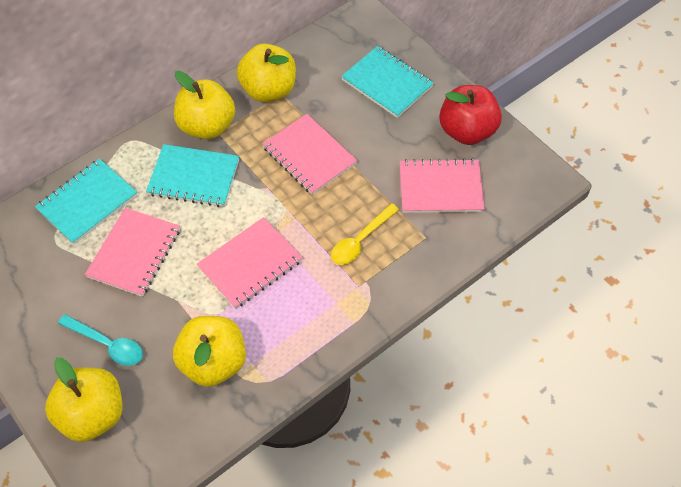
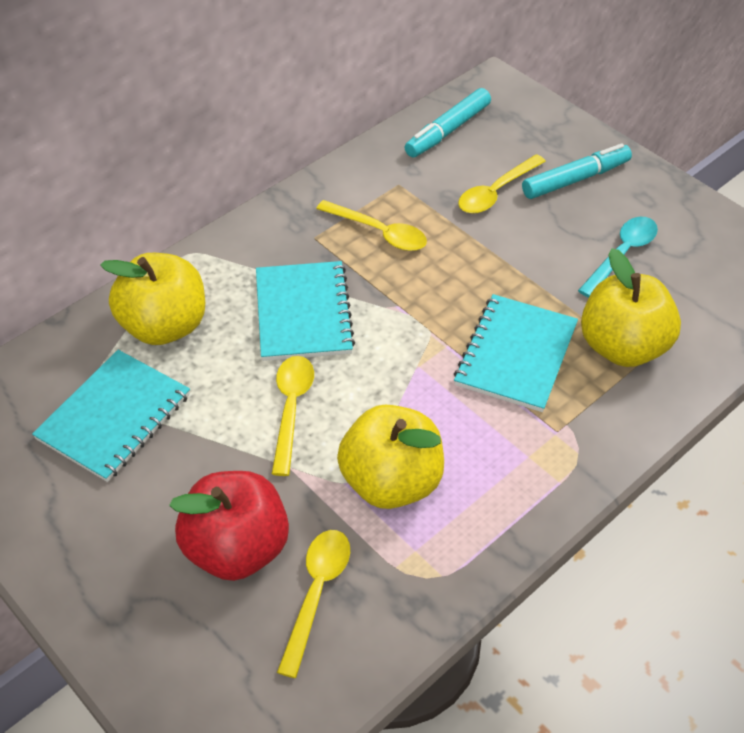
pink notebook: 4 -> 0
turquoise marker: 0 -> 2
yellow apple: 4 -> 3
yellow spoon: 1 -> 4

